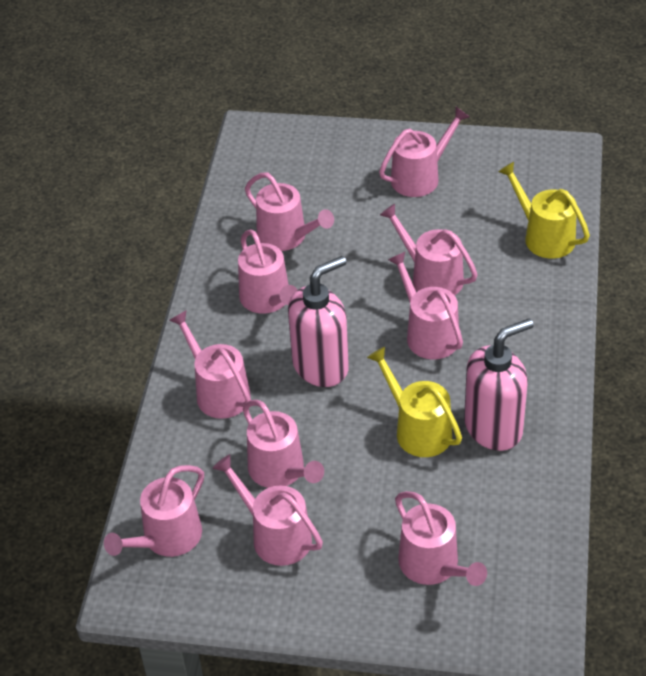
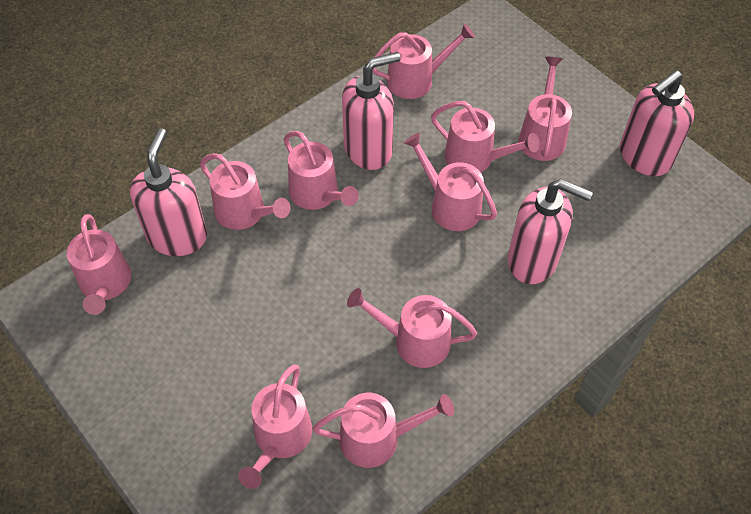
pink soap dispenser: 2 -> 4
yellow watering can: 2 -> 0

